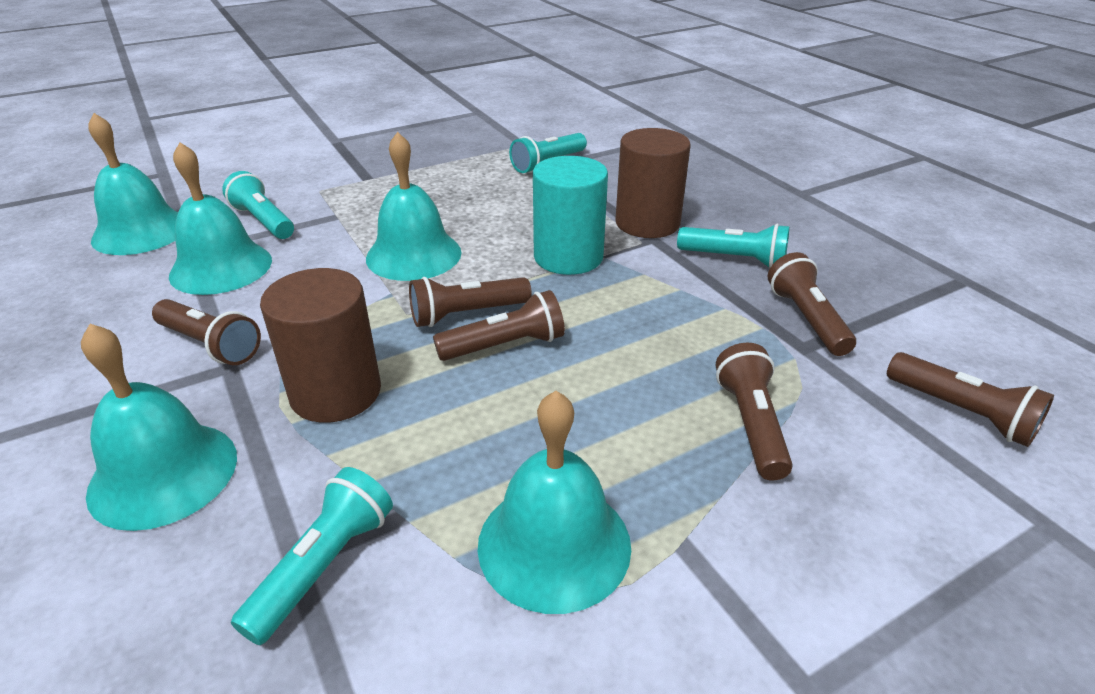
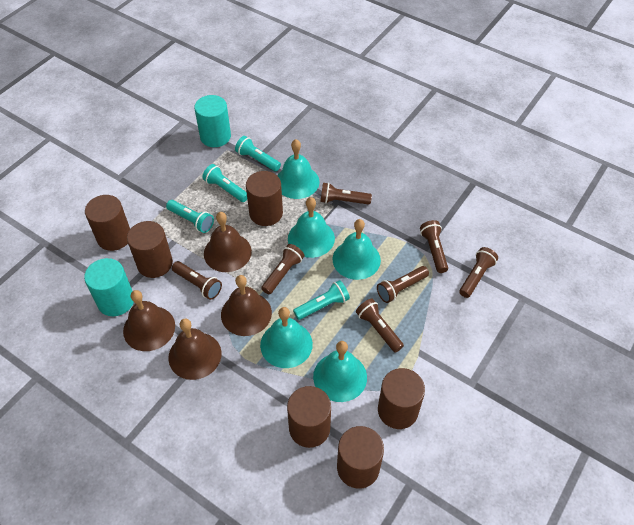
brown bell: 0 -> 4
brown cylinder: 2 -> 6
brown flashlight: 6 -> 7
turquoise cylinder: 1 -> 2

